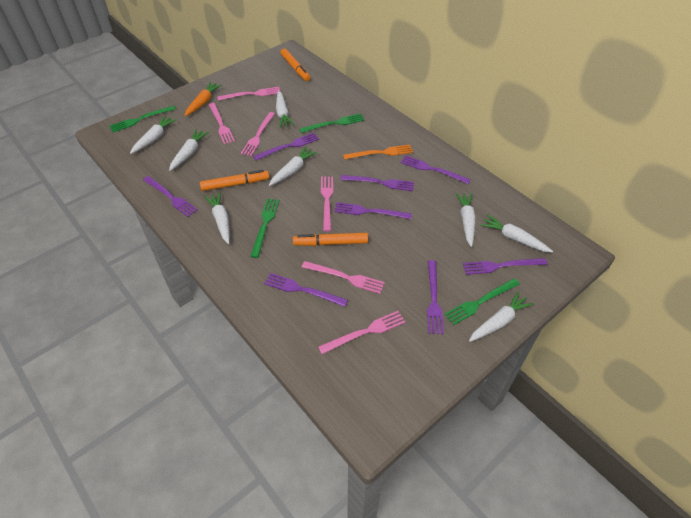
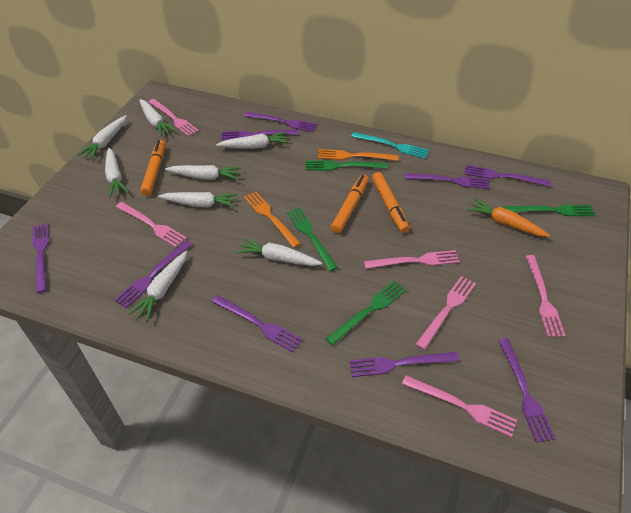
orange fork: 1 -> 2
purple fork: 8 -> 9
turquoise fork: 0 -> 1

